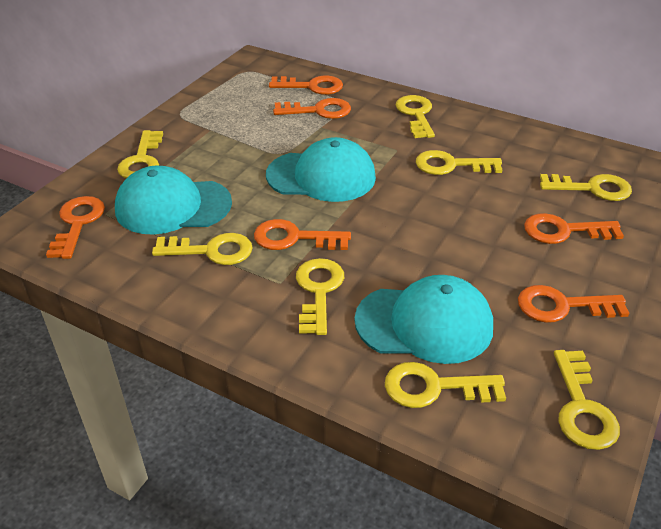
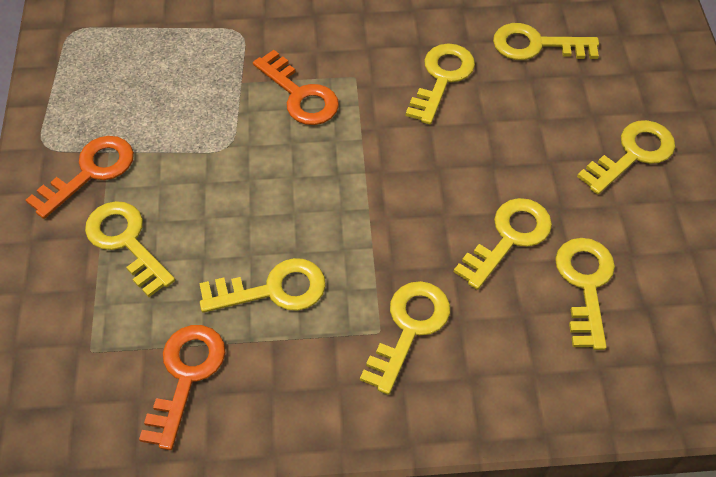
orange key: 6 -> 3
turquoise cap: 3 -> 0

